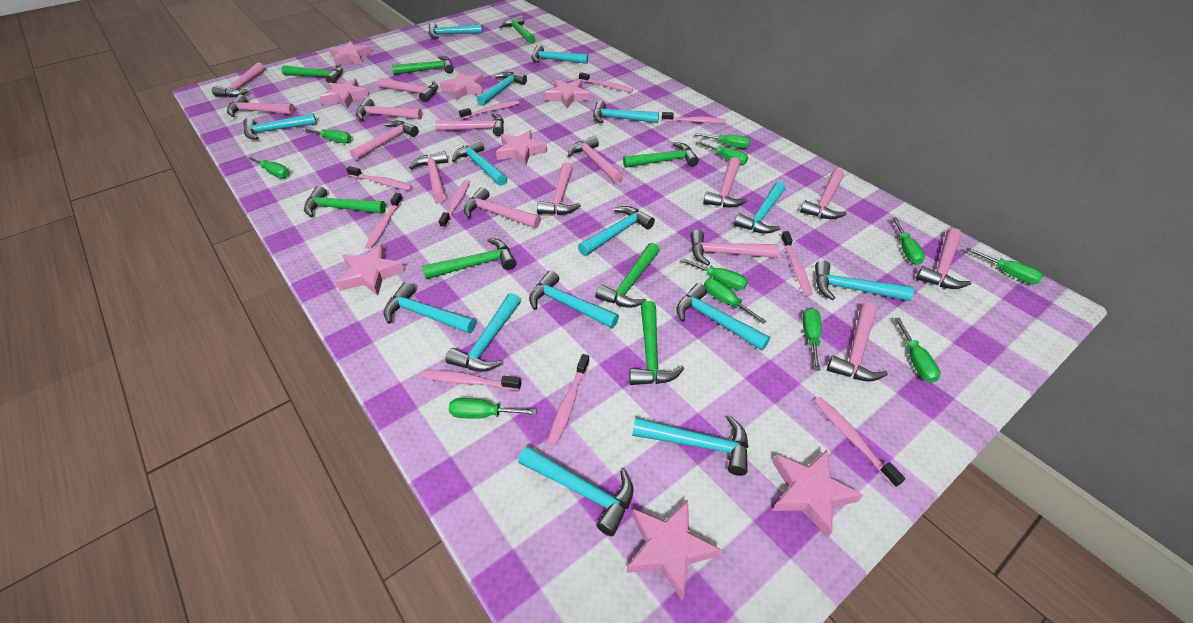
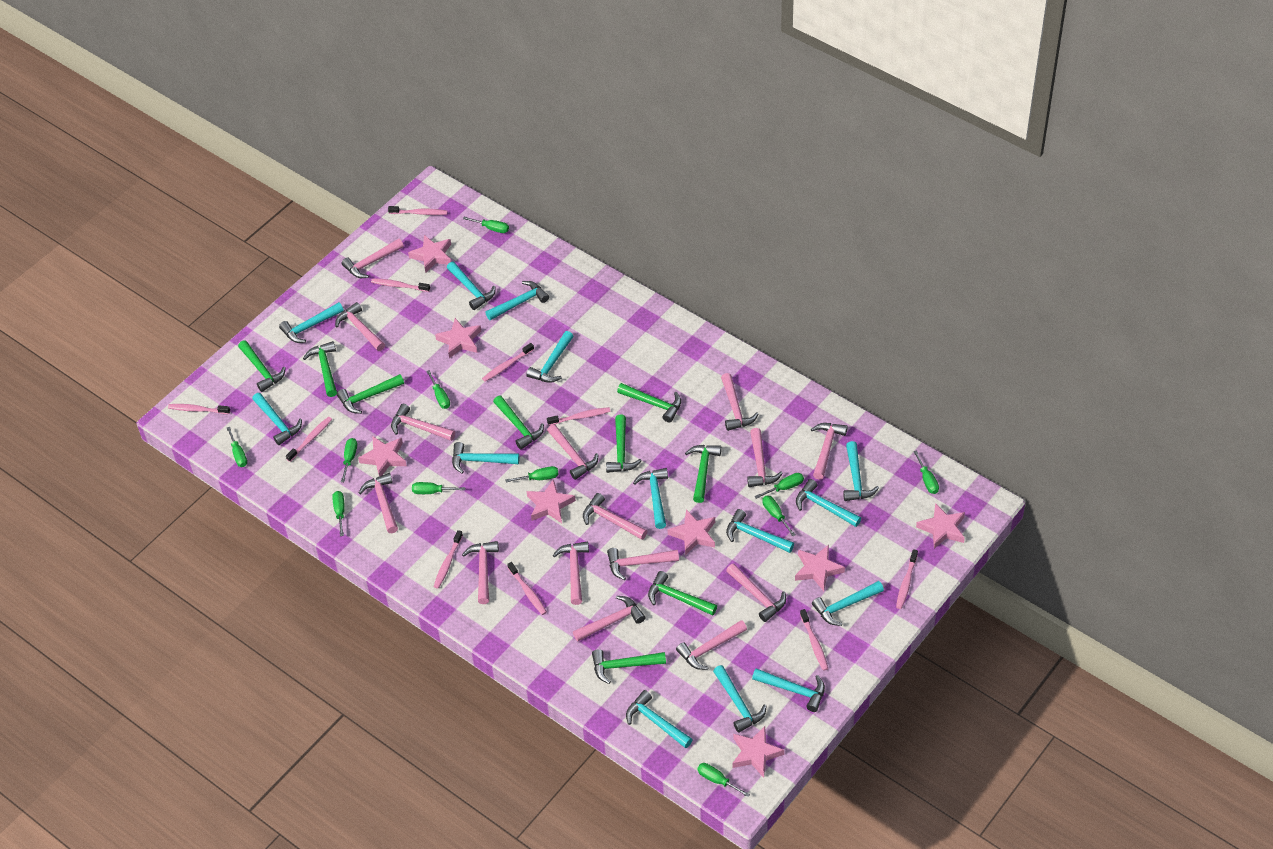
green hammer: 8 -> 9
turquoise hammer: 15 -> 14

